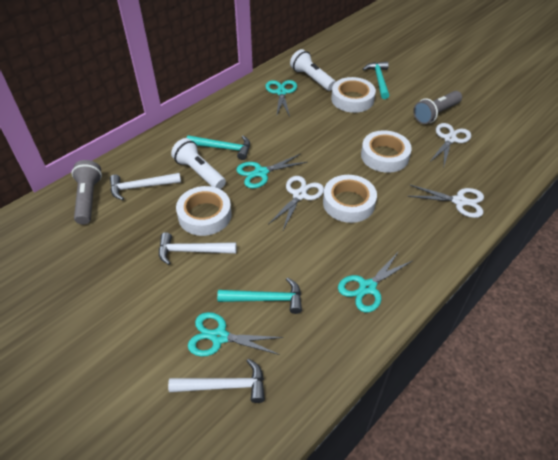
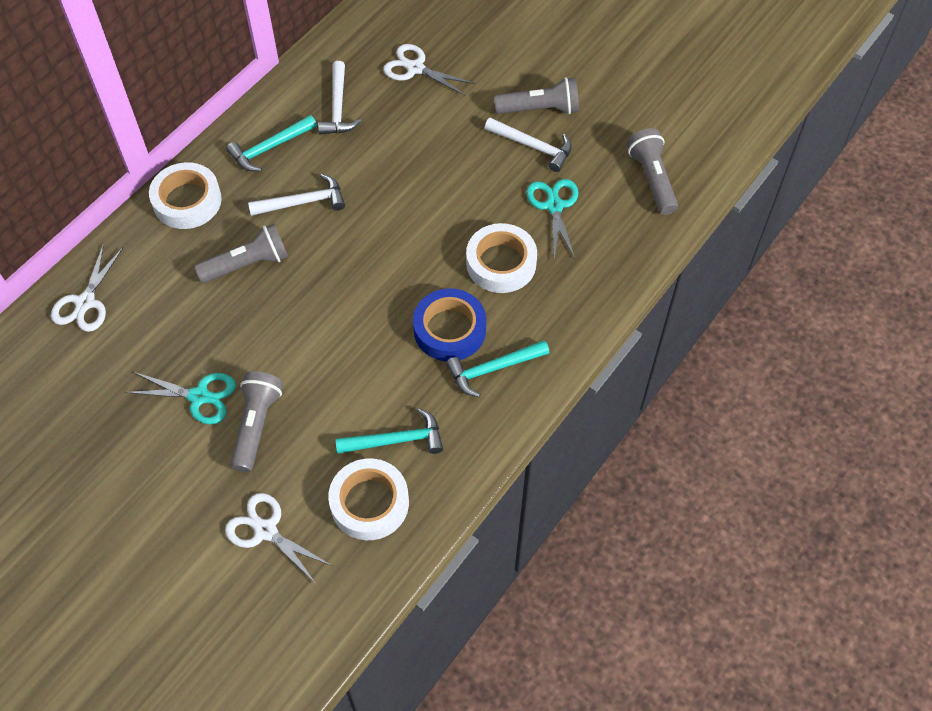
blue tape: 0 -> 1
grey flashlight: 2 -> 4
turquoise scissors: 4 -> 2
white flashlight: 2 -> 0
white tape: 4 -> 3

